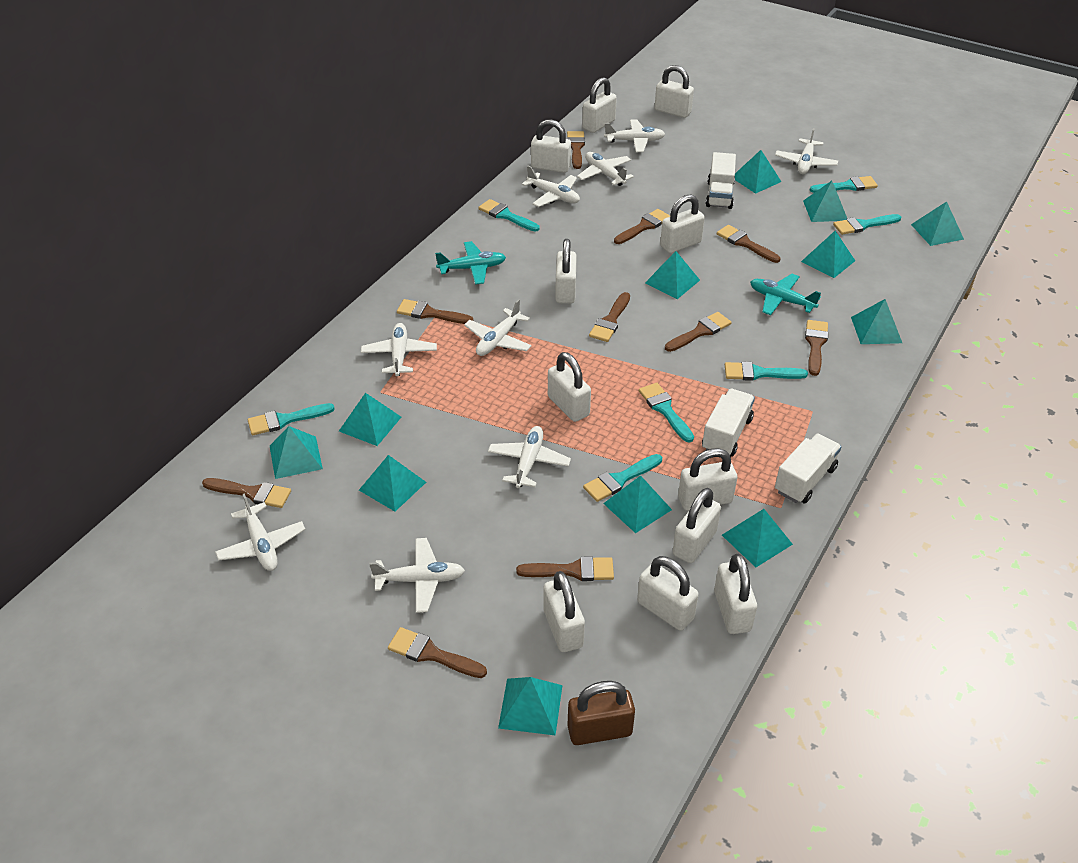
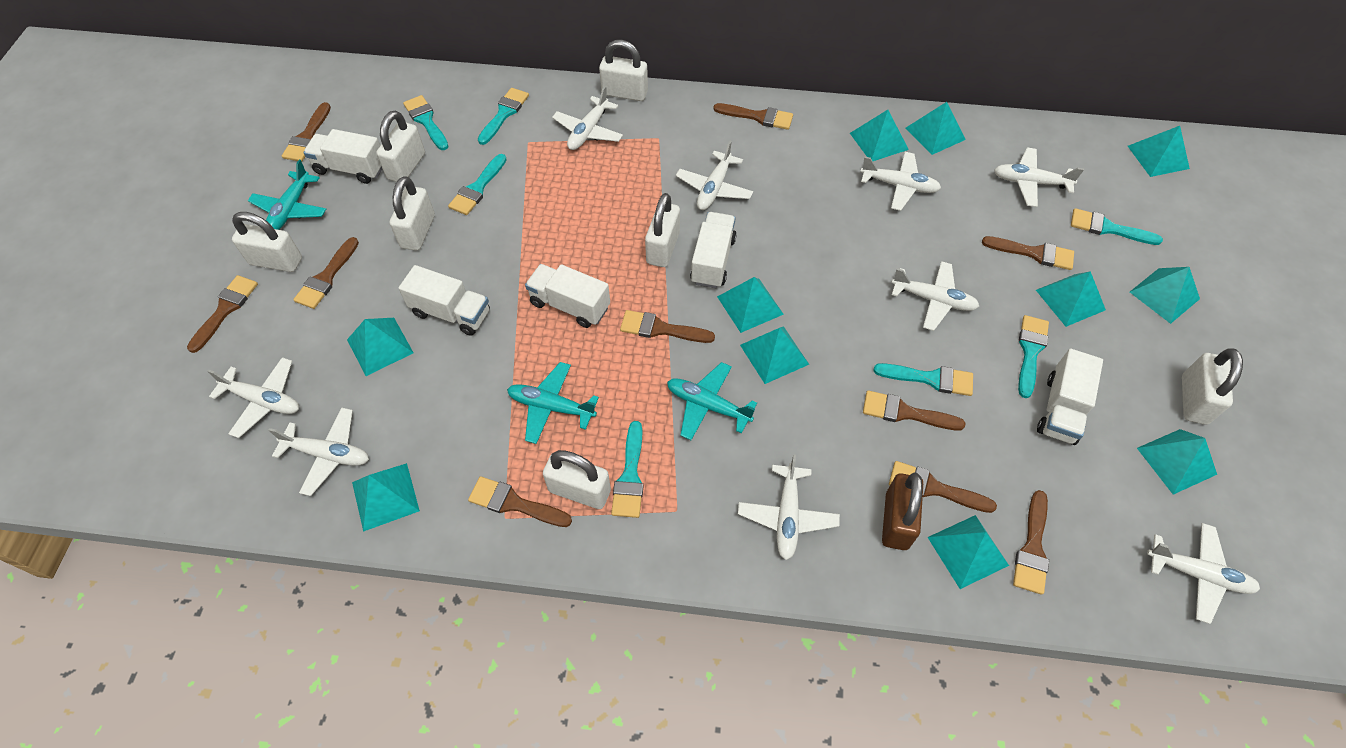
turquoise plane: 2 -> 3
turquoise pyramid: 12 -> 11
white padlock: 11 -> 7
white truck: 3 -> 5

